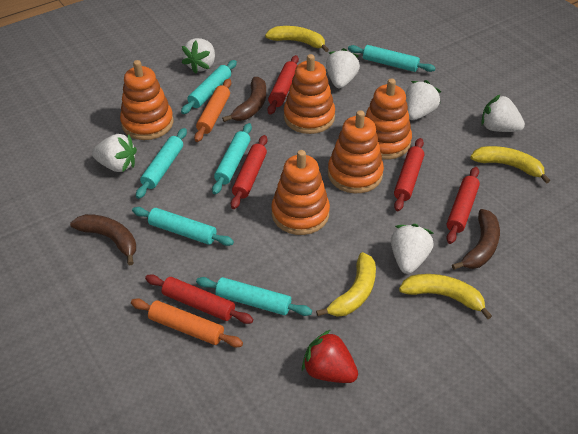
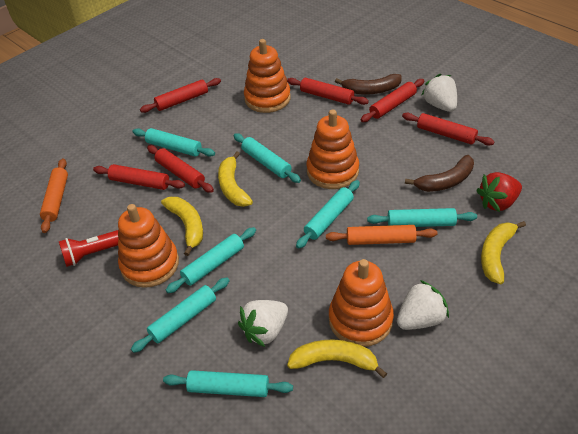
brown banana: 3 -> 2
orange stacking toy: 5 -> 4
red flashlight: 0 -> 1
red rolling pin: 5 -> 6
turquoise rolling pin: 6 -> 7
white strawberry: 6 -> 3

